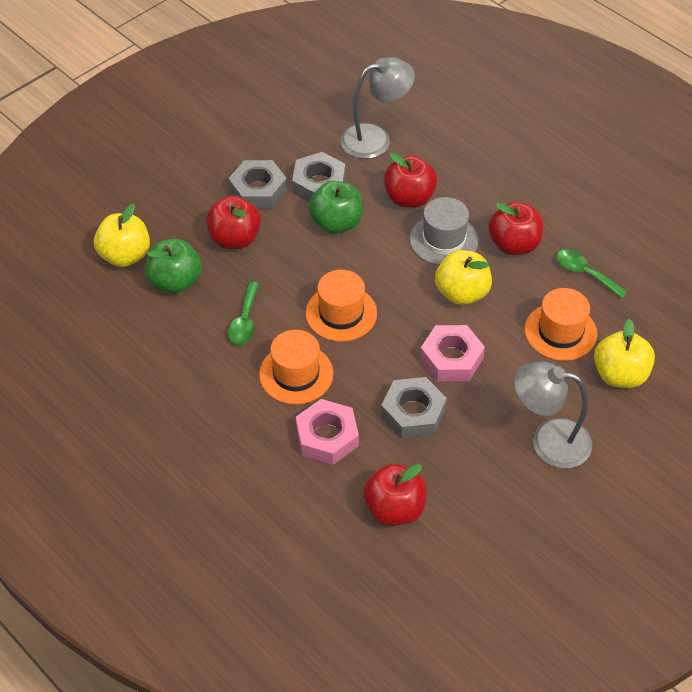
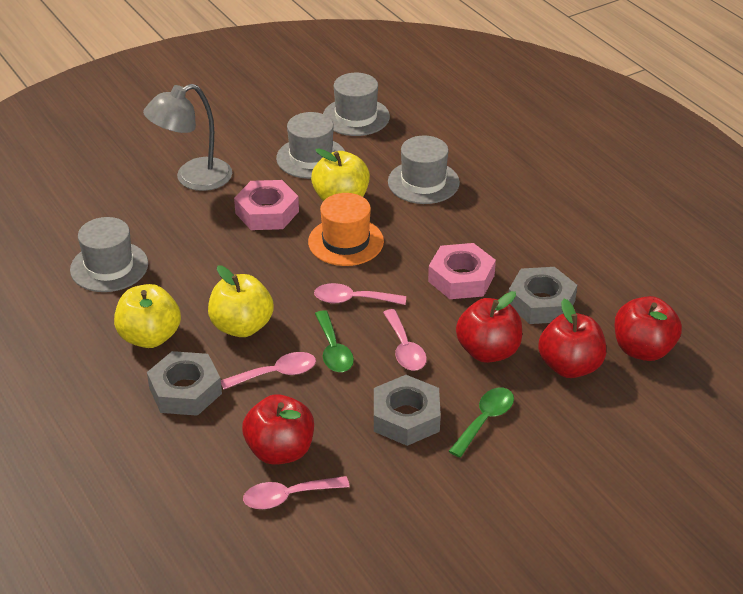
green apple: 2 -> 0
grey hat: 1 -> 4
grey lamp: 2 -> 1
orange hat: 3 -> 1
pink spoon: 0 -> 4

